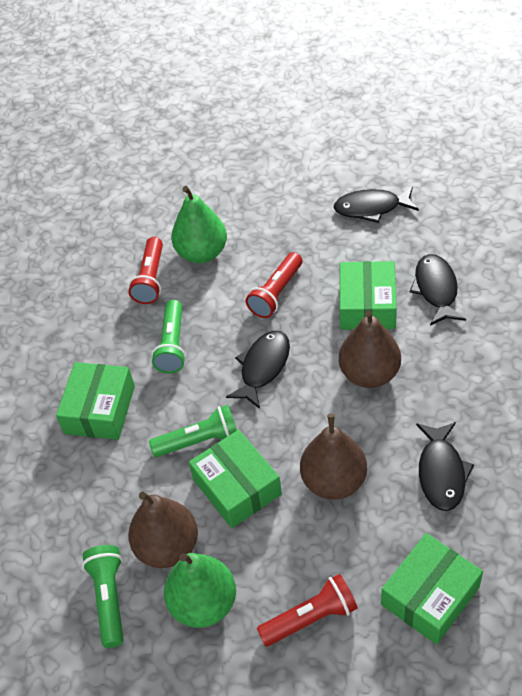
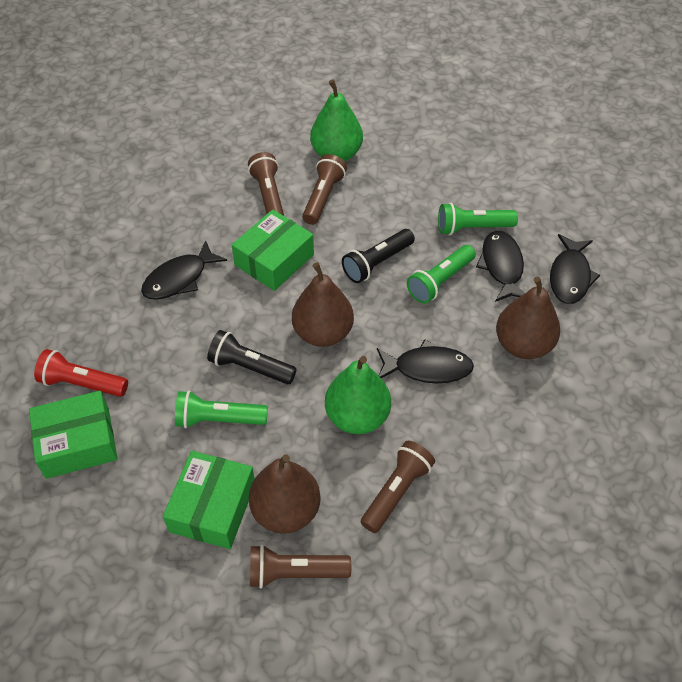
black flashlight: 0 -> 2
brown flashlight: 0 -> 4
green box: 4 -> 3
red flashlight: 3 -> 1

